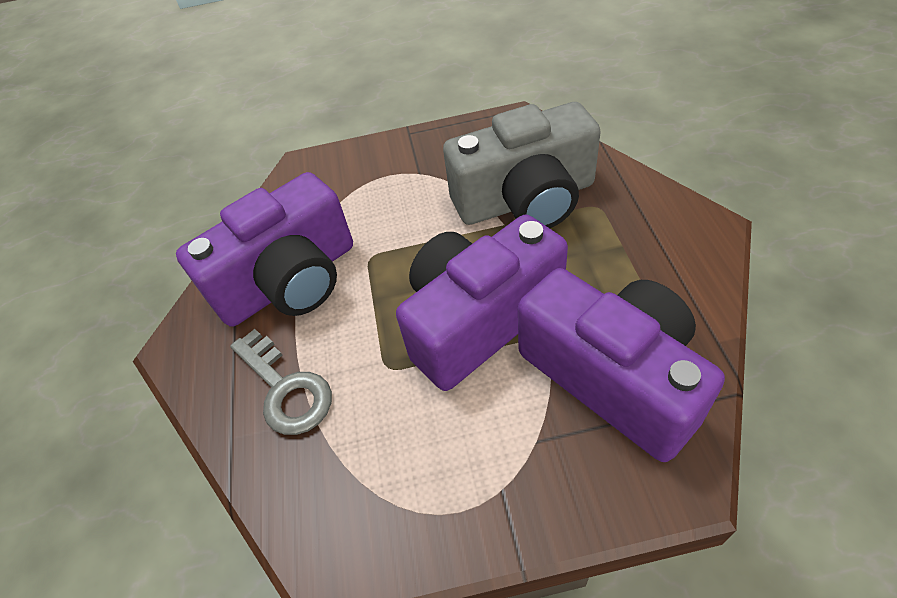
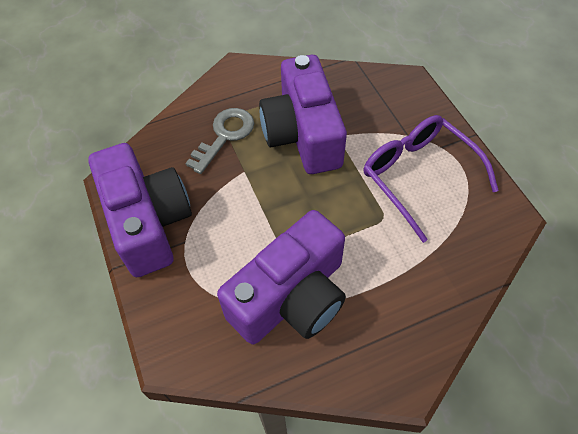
grey camera: 1 -> 0
purple glasses: 0 -> 1

